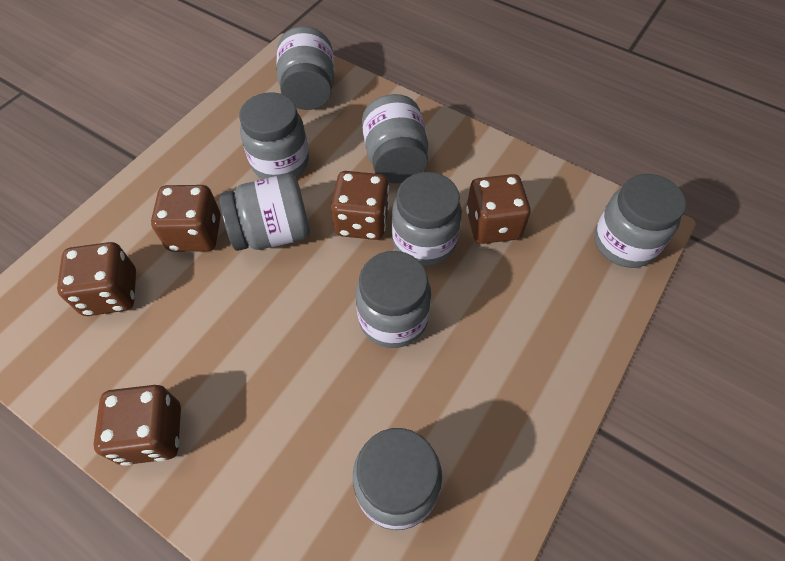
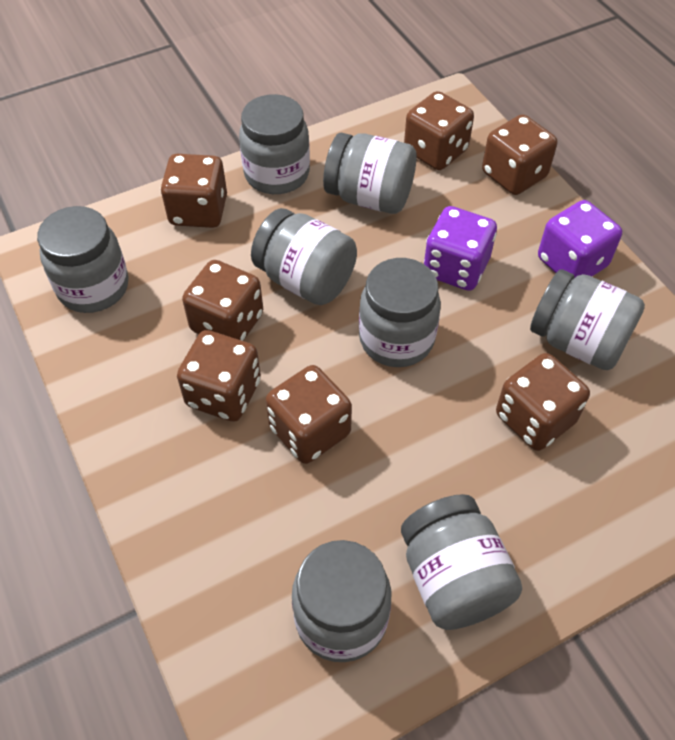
brown dice: 5 -> 7
purple dice: 0 -> 2

